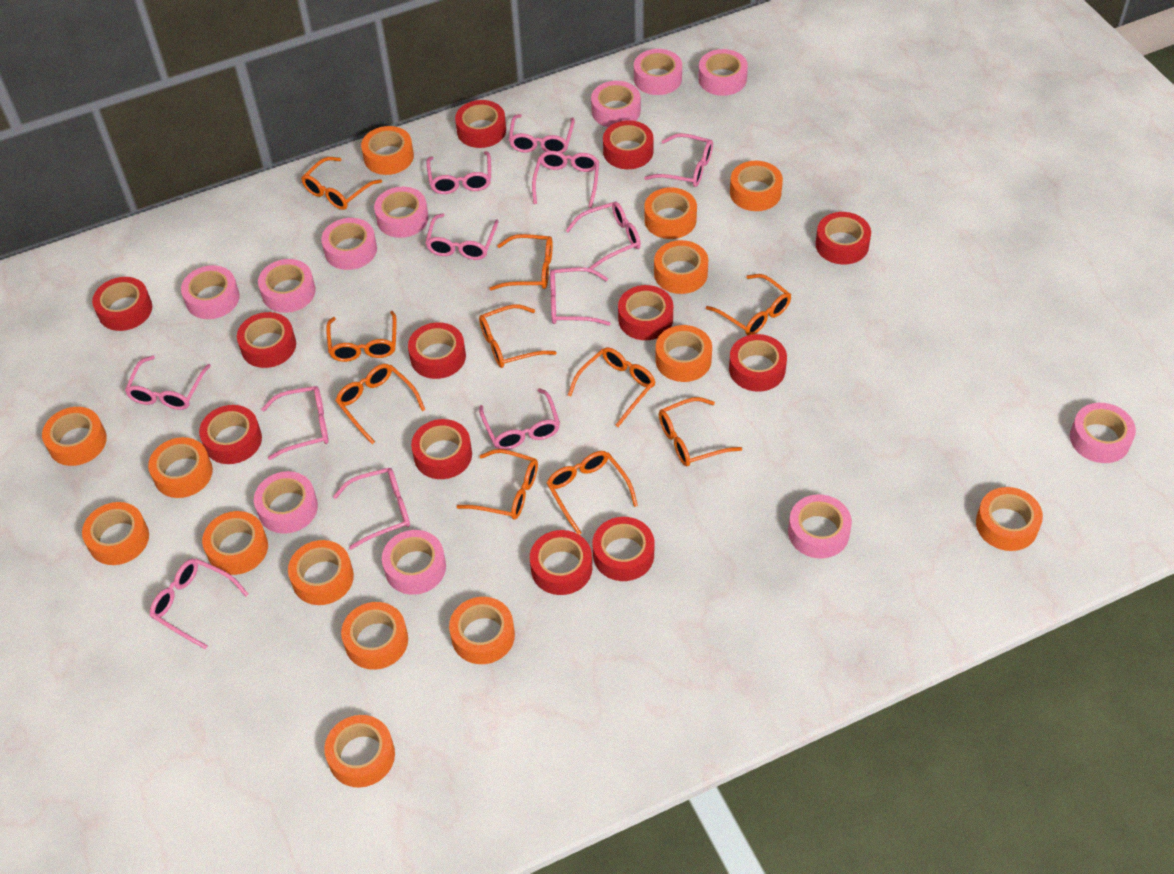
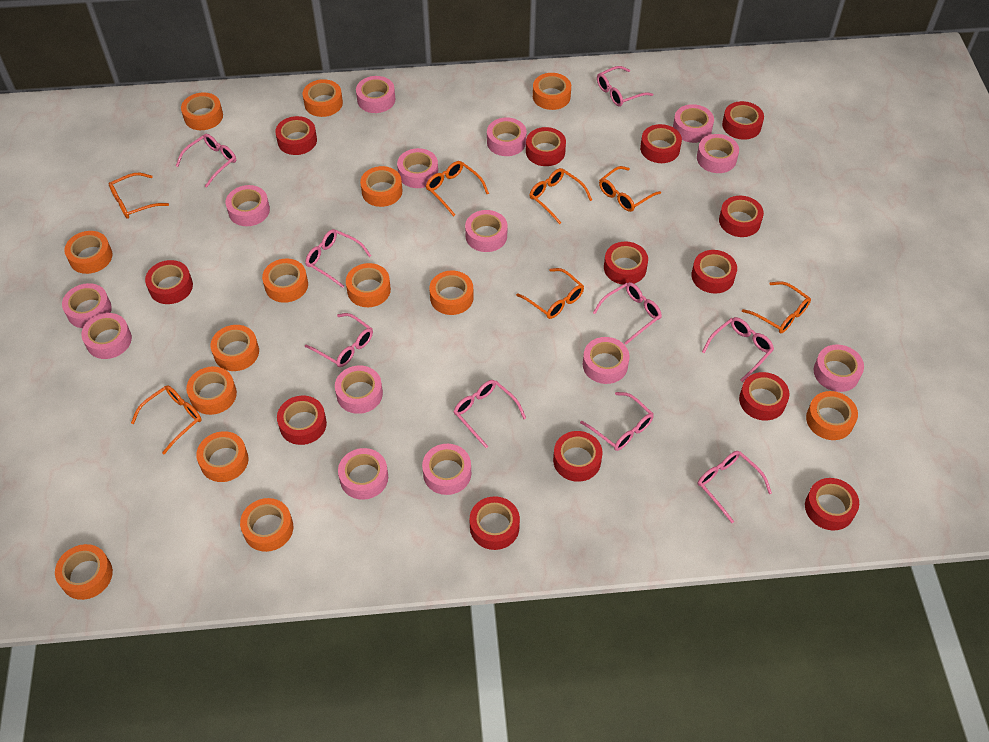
orange glasses: 10 -> 7
pink glasses: 12 -> 9
pink tape: 11 -> 14
red tape: 12 -> 13

